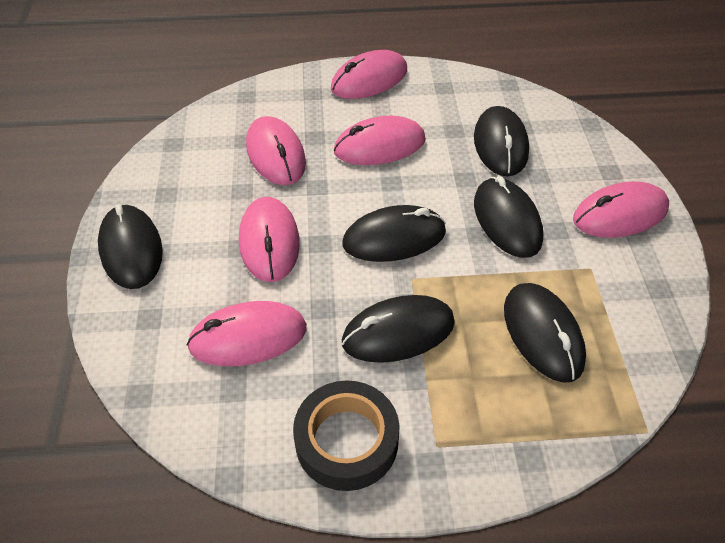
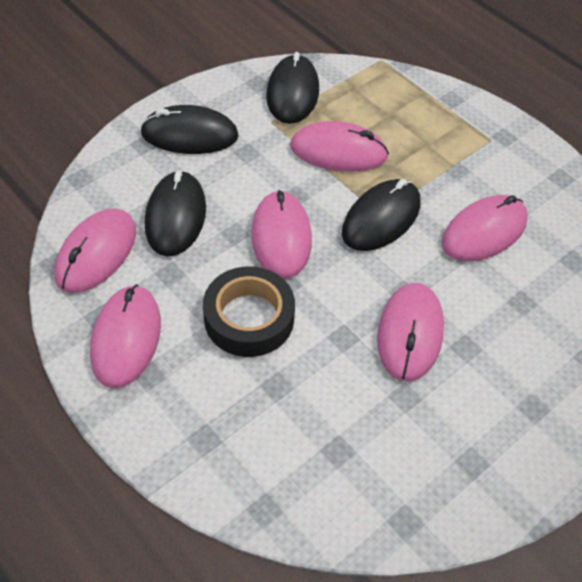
black mouse: 6 -> 4

